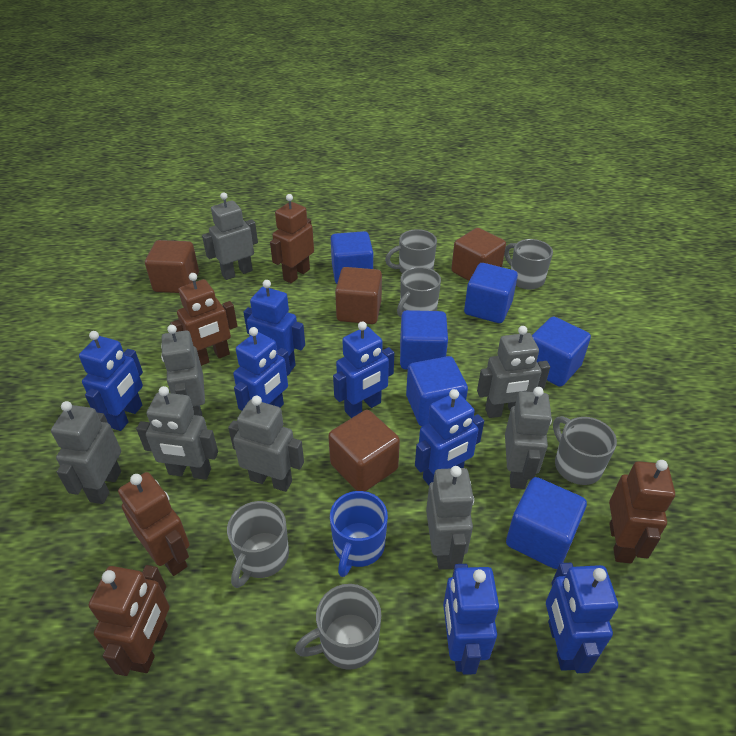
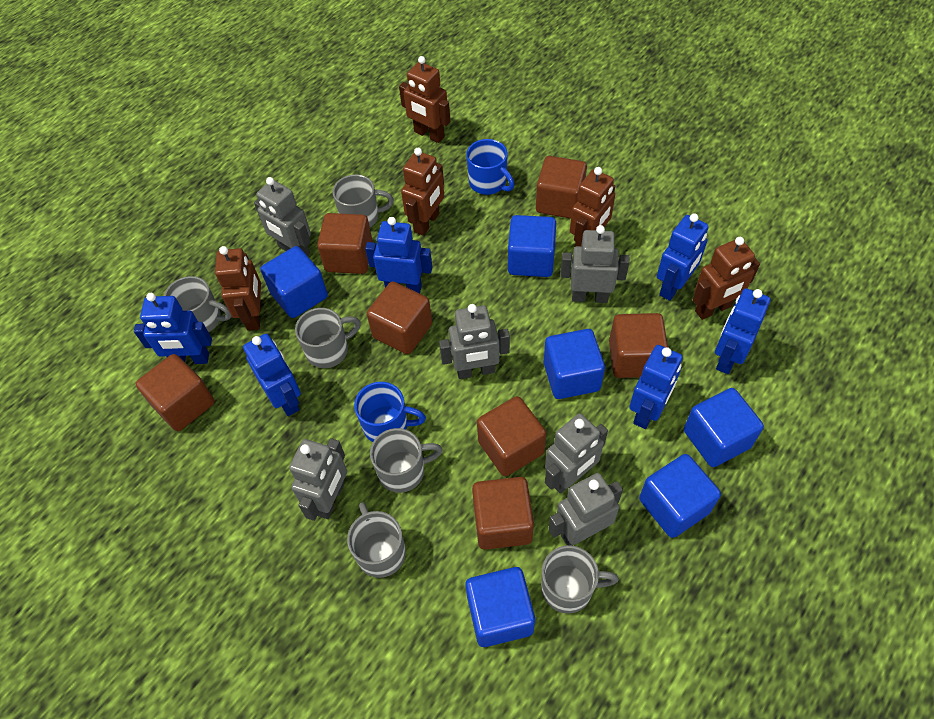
blue mug: 1 -> 2
blue robot: 7 -> 6
brown cube: 4 -> 7
grey robot: 8 -> 6

